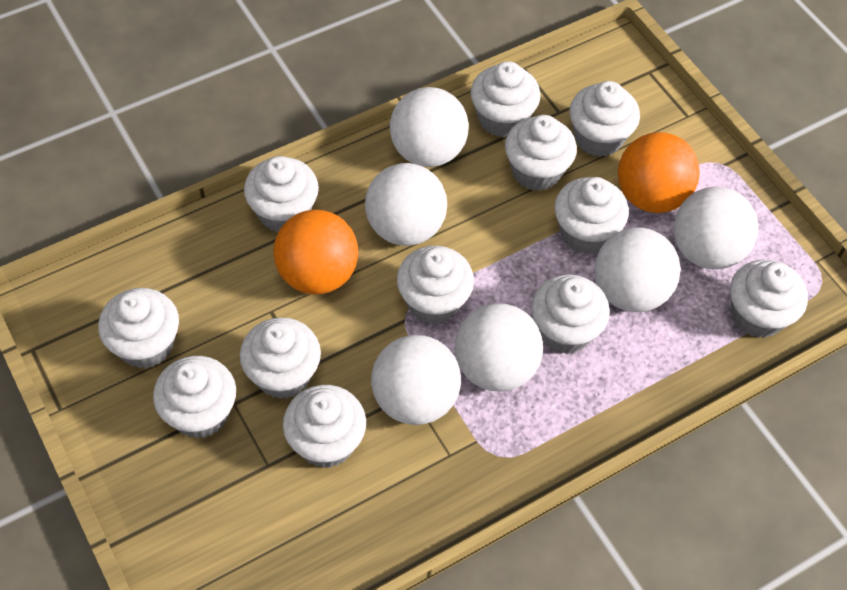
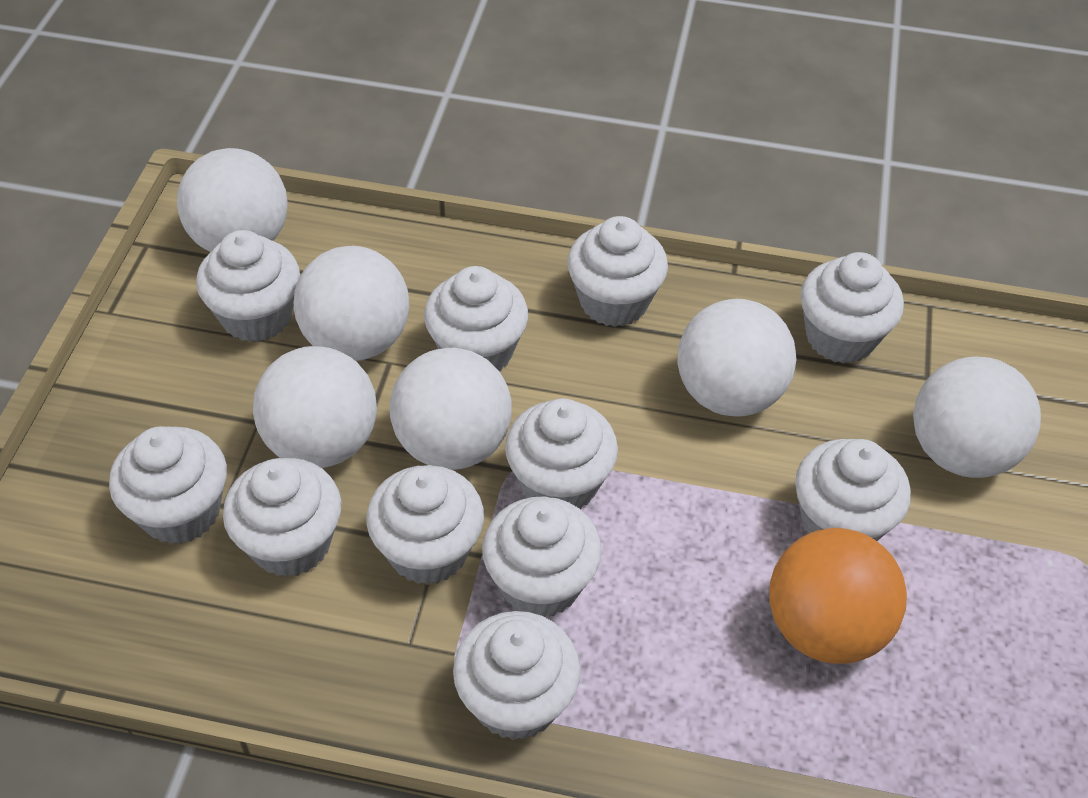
orange ball: 2 -> 1
white cupcake: 12 -> 11

